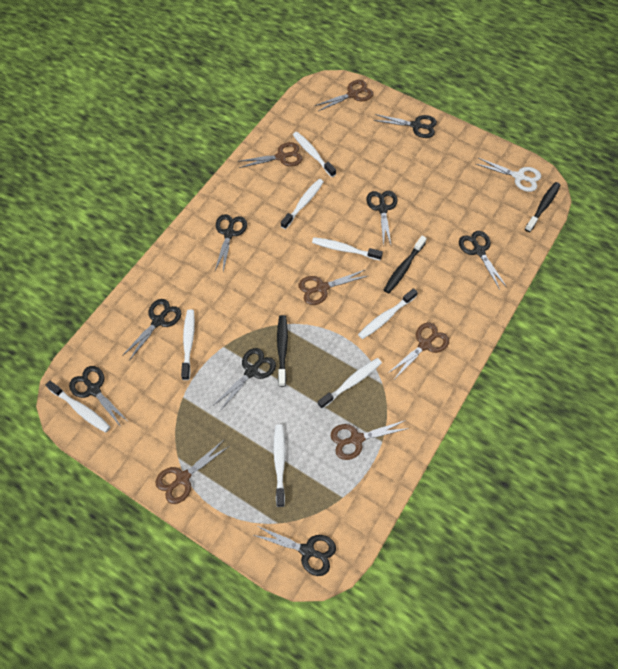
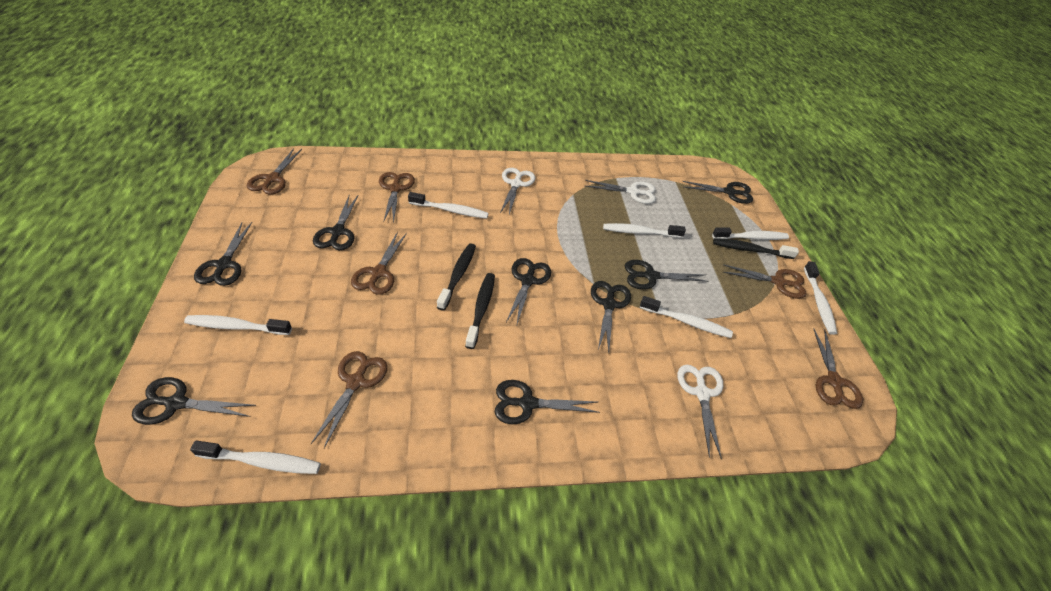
white scissors: 1 -> 3
white toothbrush: 8 -> 7

